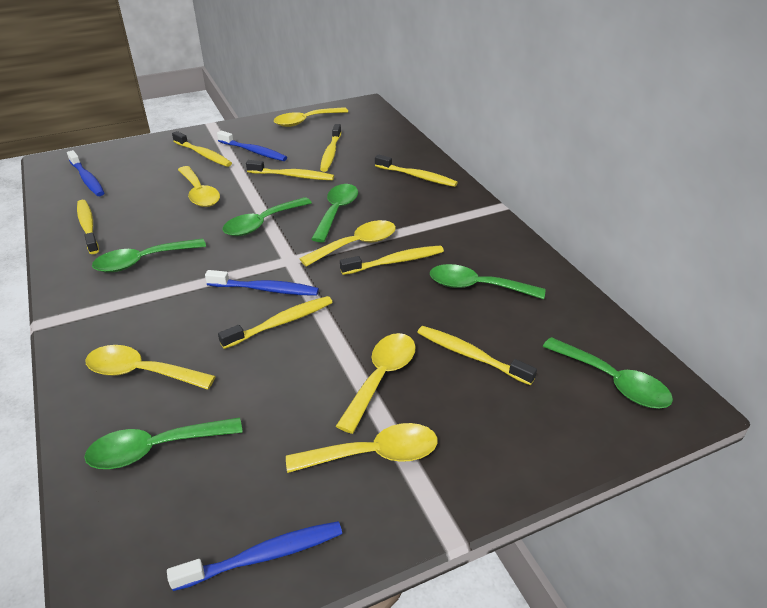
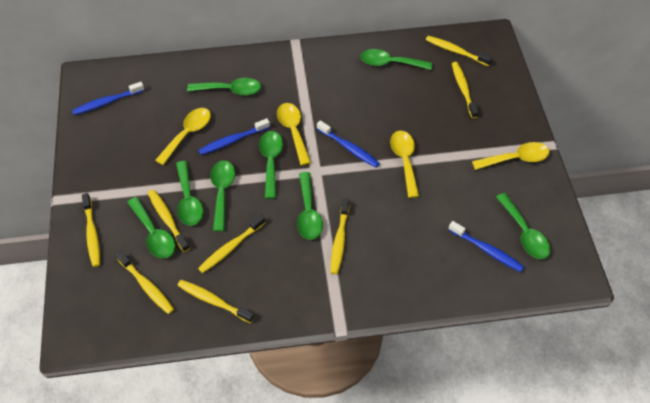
green spoon: 6 -> 8
yellow spoon: 6 -> 4

